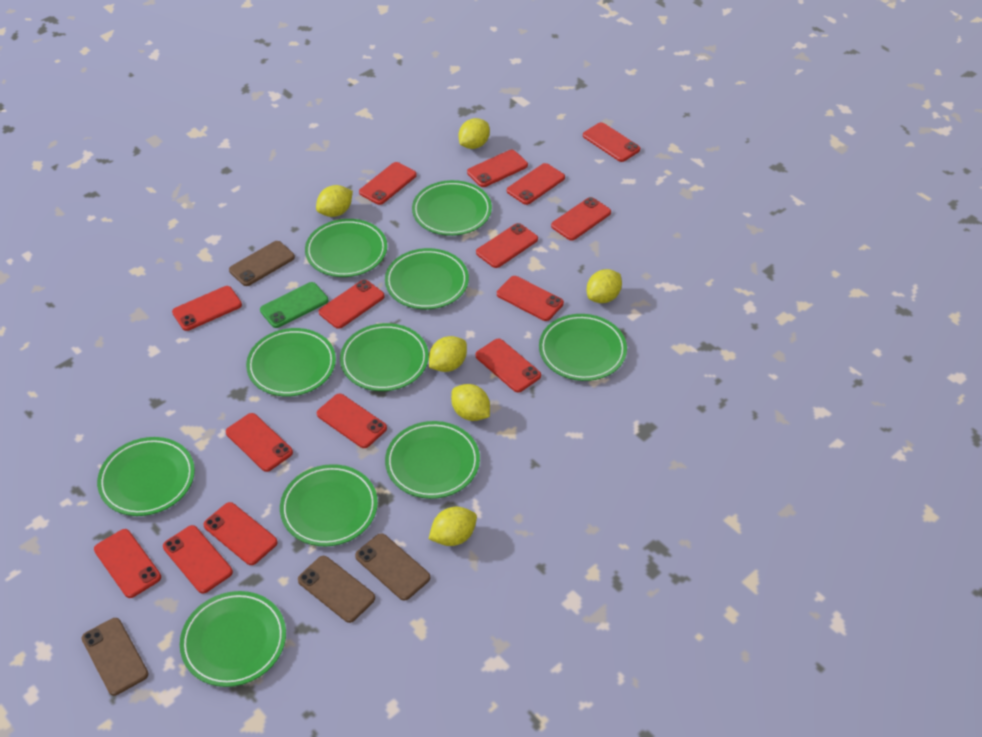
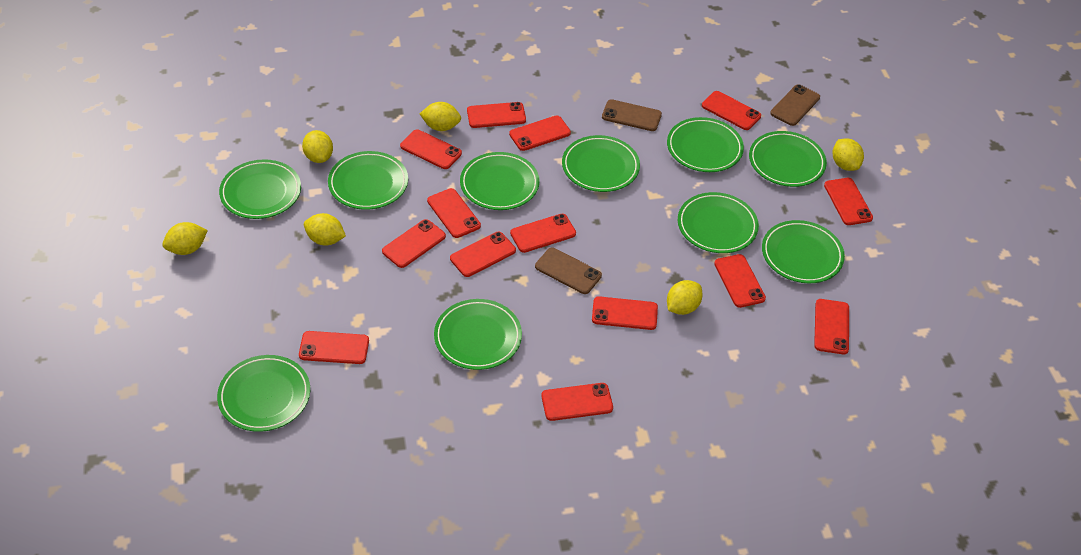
brown phone: 4 -> 3
green phone: 1 -> 0
red phone: 15 -> 14

